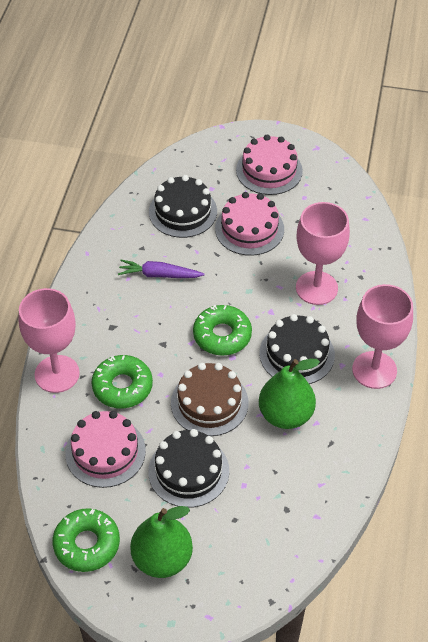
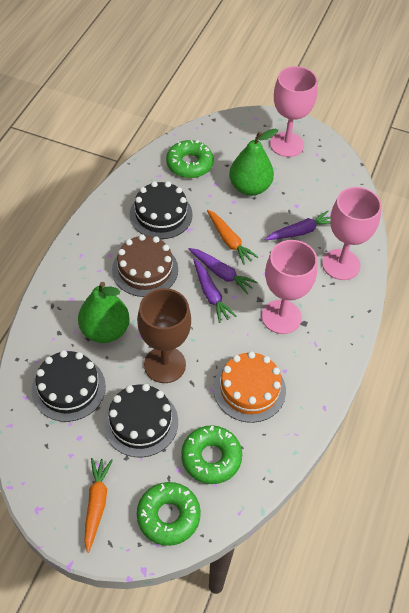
brown goblet: 0 -> 1
orange cake: 0 -> 1
orange carrot: 0 -> 2
pink cake: 3 -> 0
purple carrot: 1 -> 3

